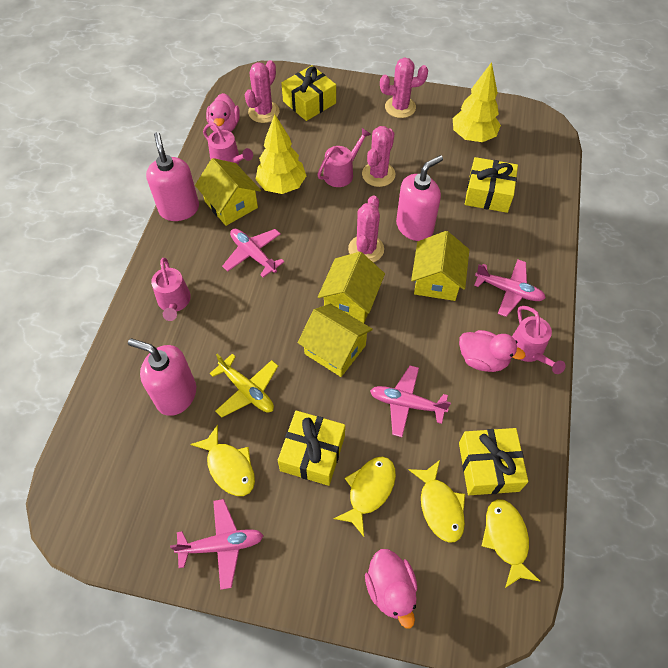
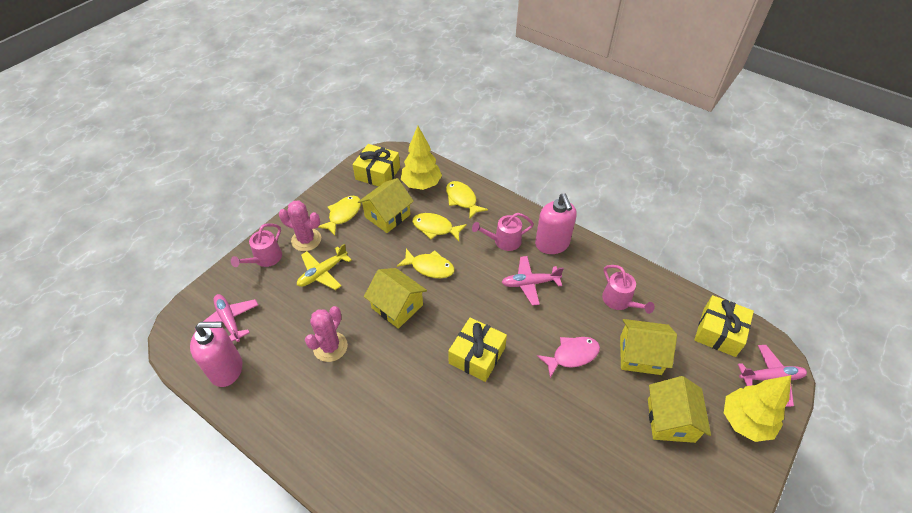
pink cactus: 4 -> 2
pink duck: 3 -> 0
pink fish: 0 -> 1
pink plane: 4 -> 3
pink soap dispenser: 3 -> 2
pink watering can: 4 -> 3
yellow gift: 4 -> 3

